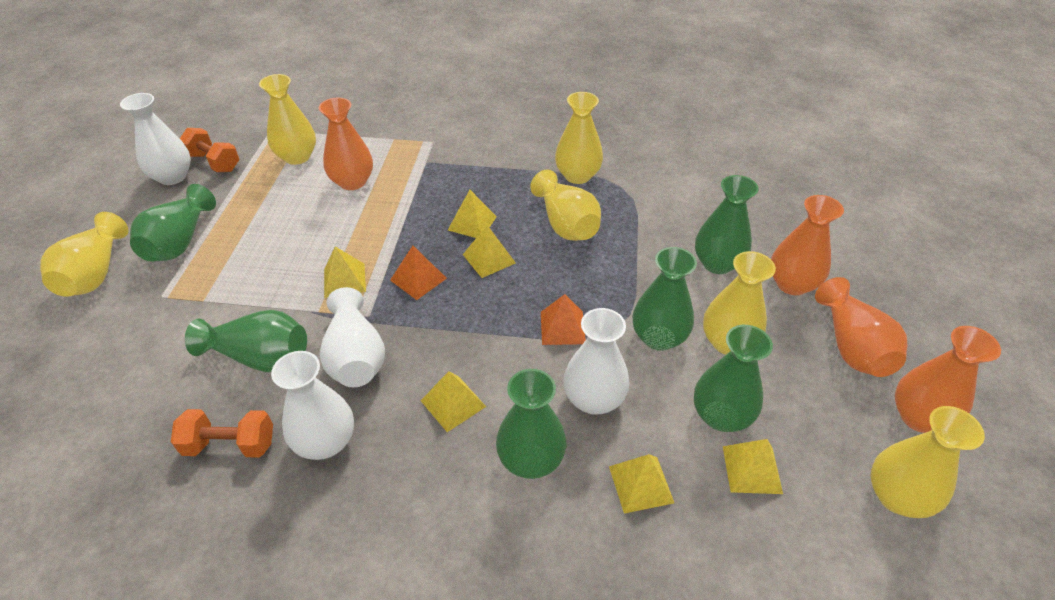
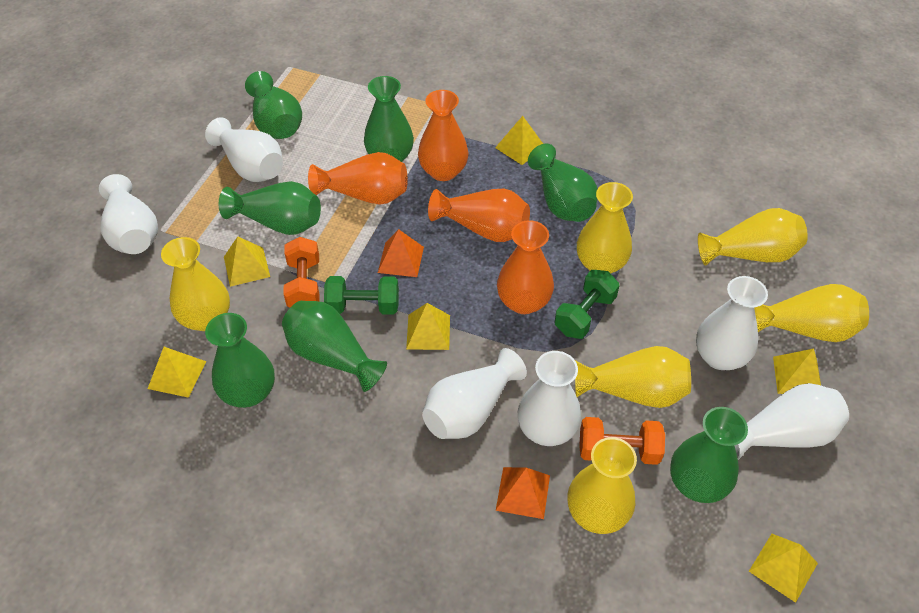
green dumbbell: 0 -> 2
green vase: 6 -> 7
white vase: 4 -> 6

